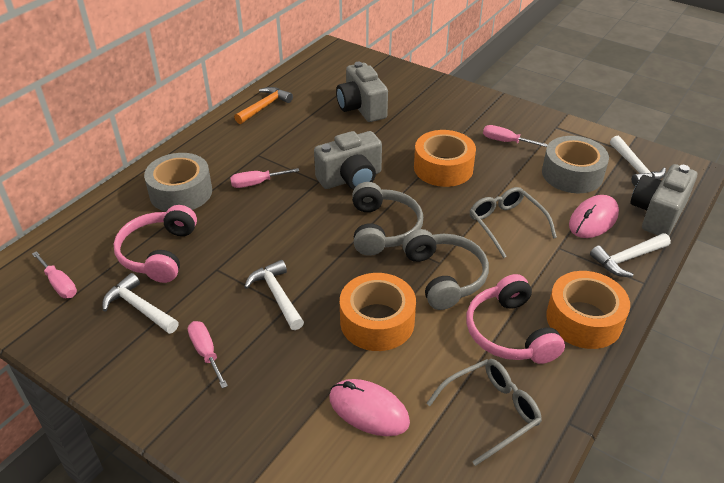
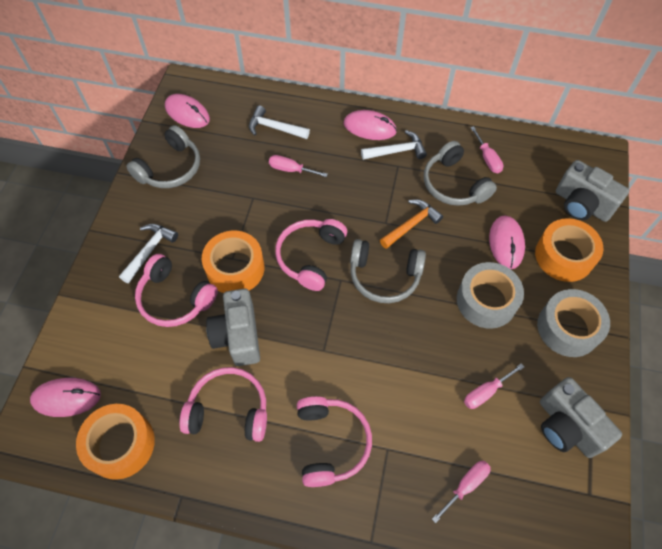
grey glasses: 2 -> 0
grey headphones: 2 -> 3
pink headphones: 2 -> 4
pink mouse: 2 -> 4
white hammer: 4 -> 3

